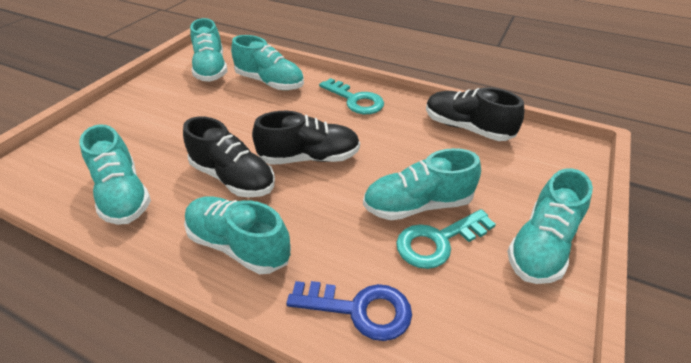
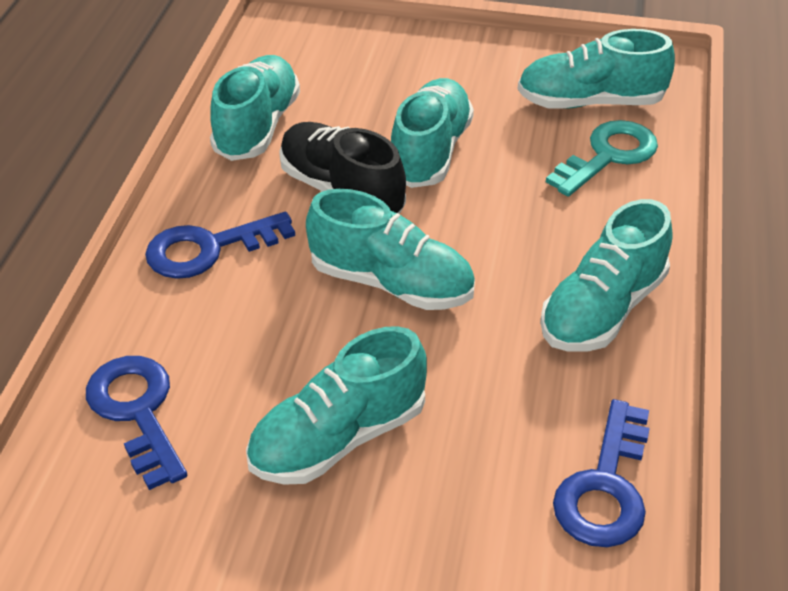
black shoe: 3 -> 1
blue key: 1 -> 3
turquoise key: 2 -> 1

